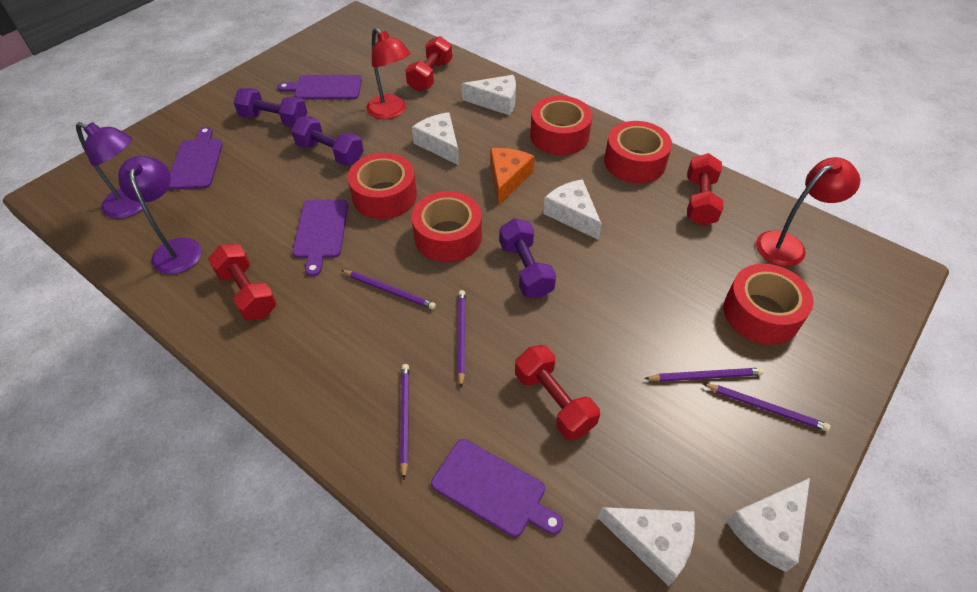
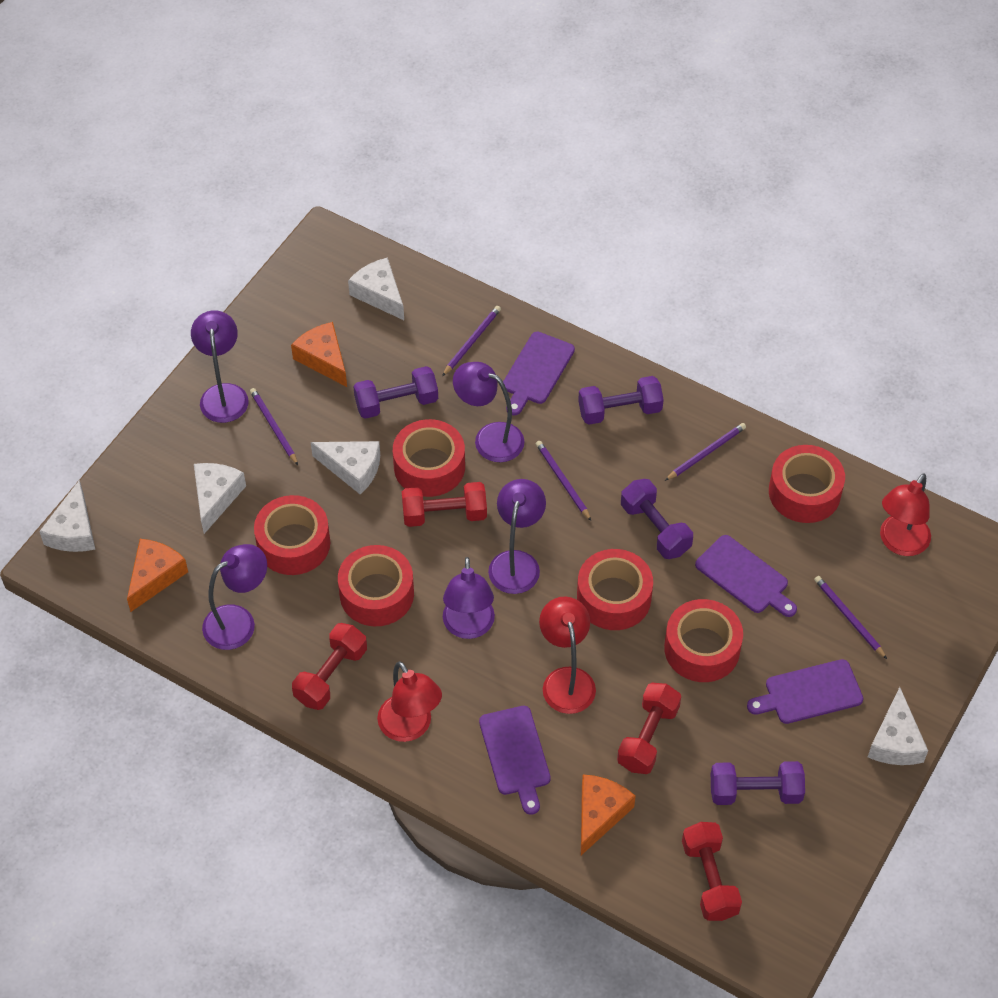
orange cheese: 1 -> 3
purple dumbbell: 3 -> 4
purple lamp: 2 -> 5
red lamp: 2 -> 3
red tape: 5 -> 6

